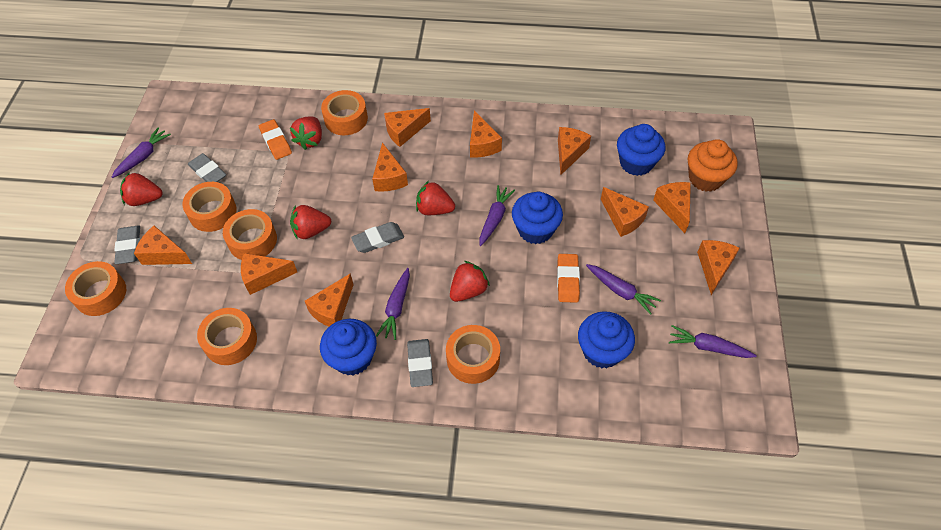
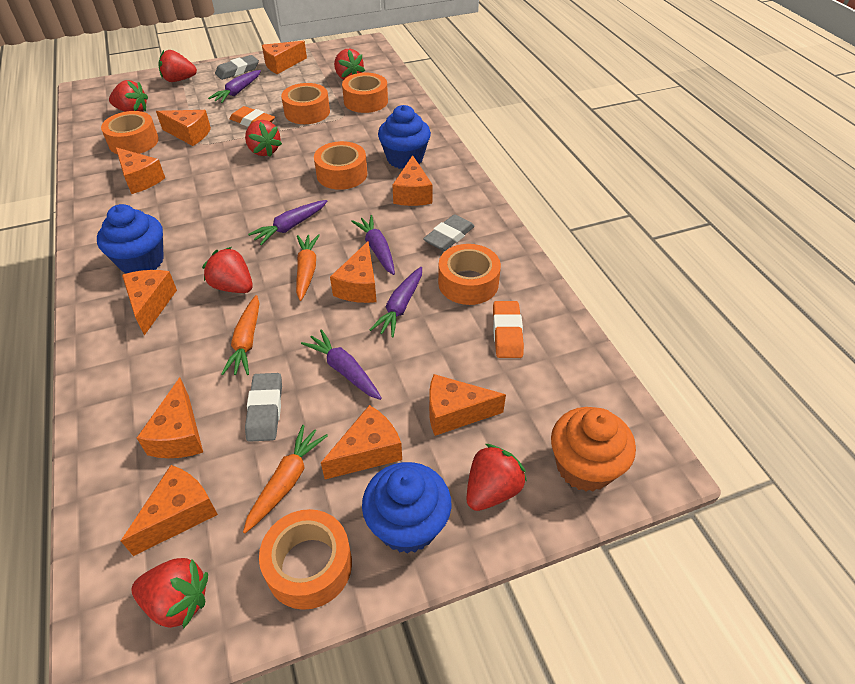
blue cupcake: 4 -> 3
grey eraser: 4 -> 3
orange carrot: 0 -> 3
red strawberry: 5 -> 7

